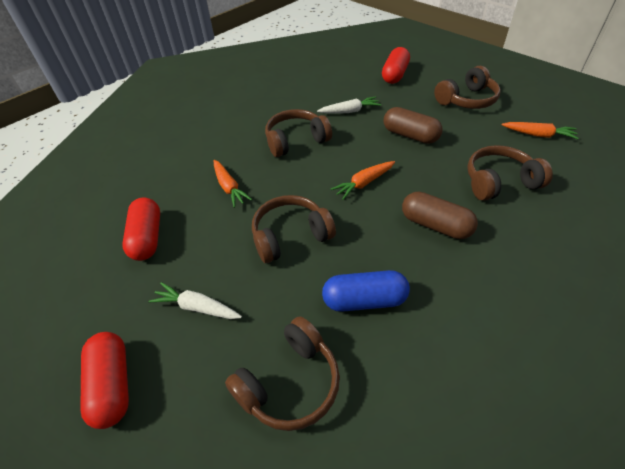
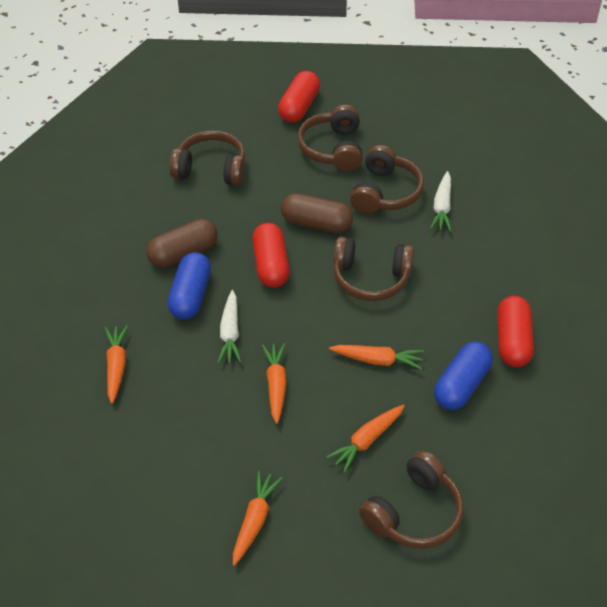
blue capsule: 1 -> 2
orange carrot: 3 -> 5

